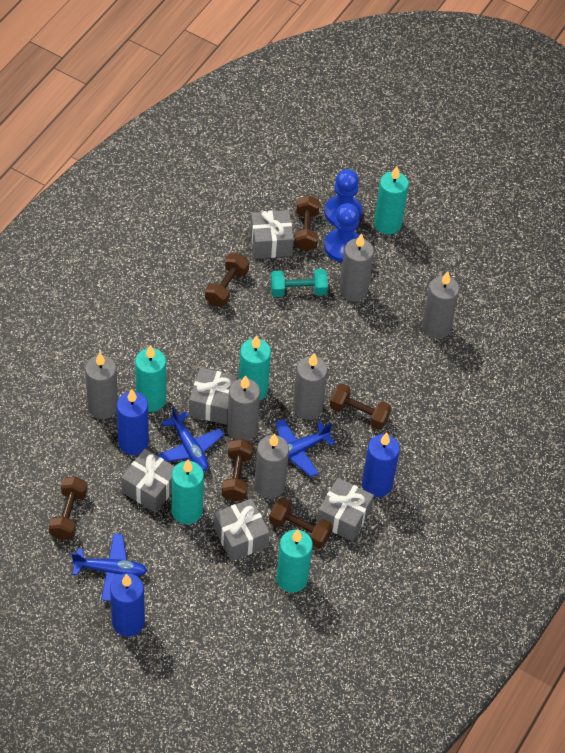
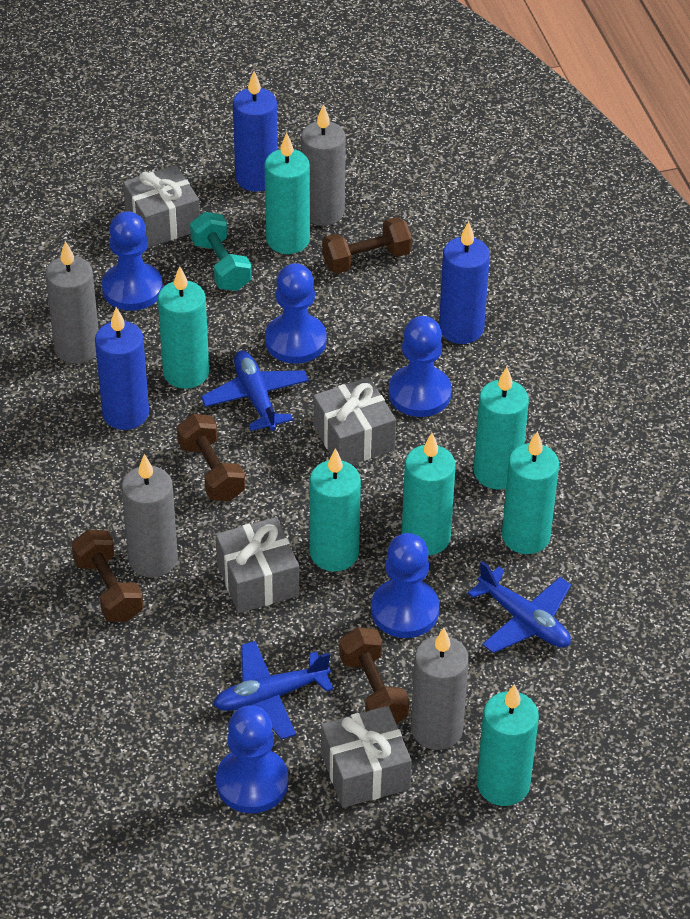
blue pawn: 2 -> 5
brown dumbbell: 6 -> 4
grey candle: 6 -> 4
grey gift: 5 -> 4
turquoise candle: 5 -> 7

